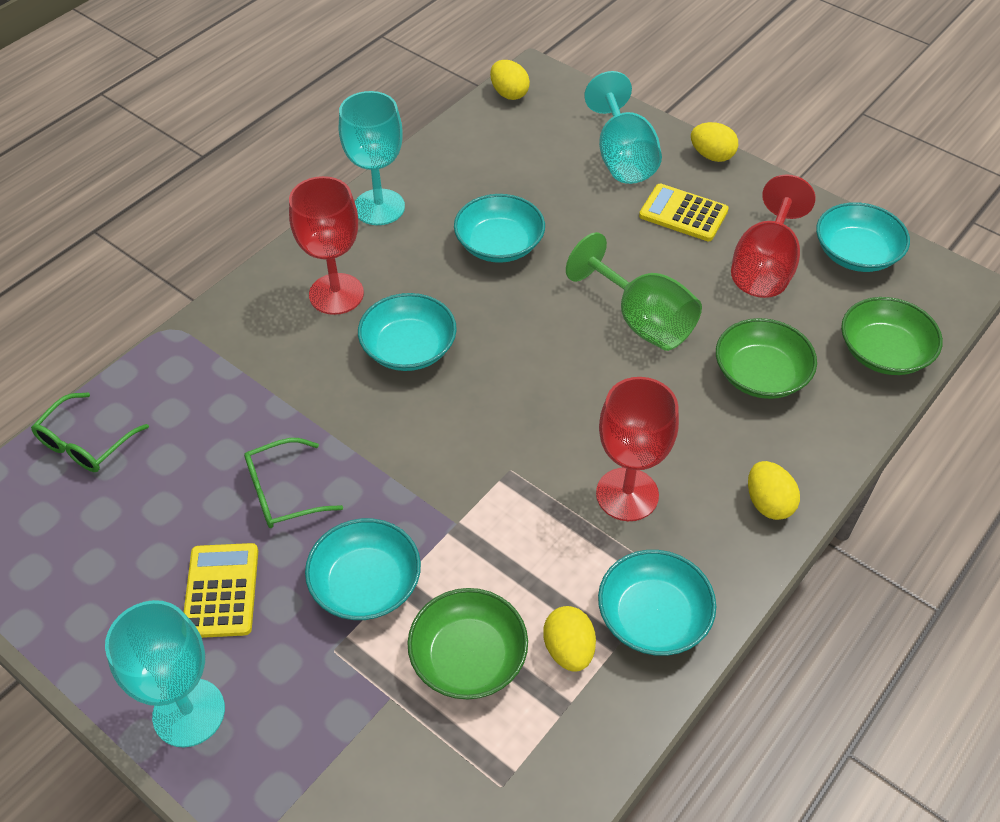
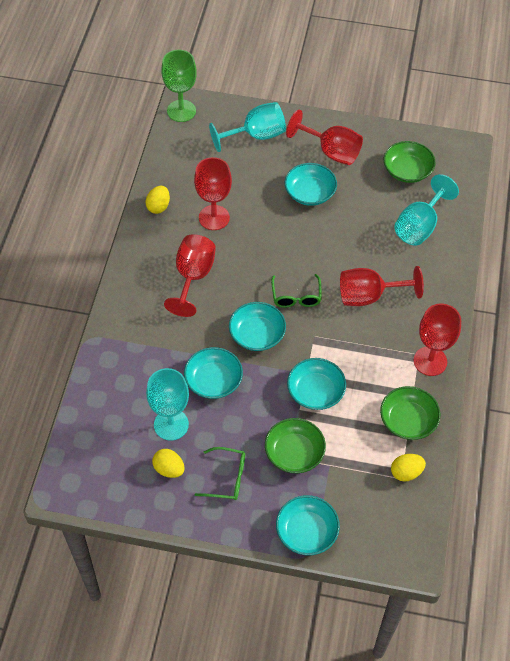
red goblet: 3 -> 5
yellow calculator: 2 -> 0
yellow egg: 4 -> 3

